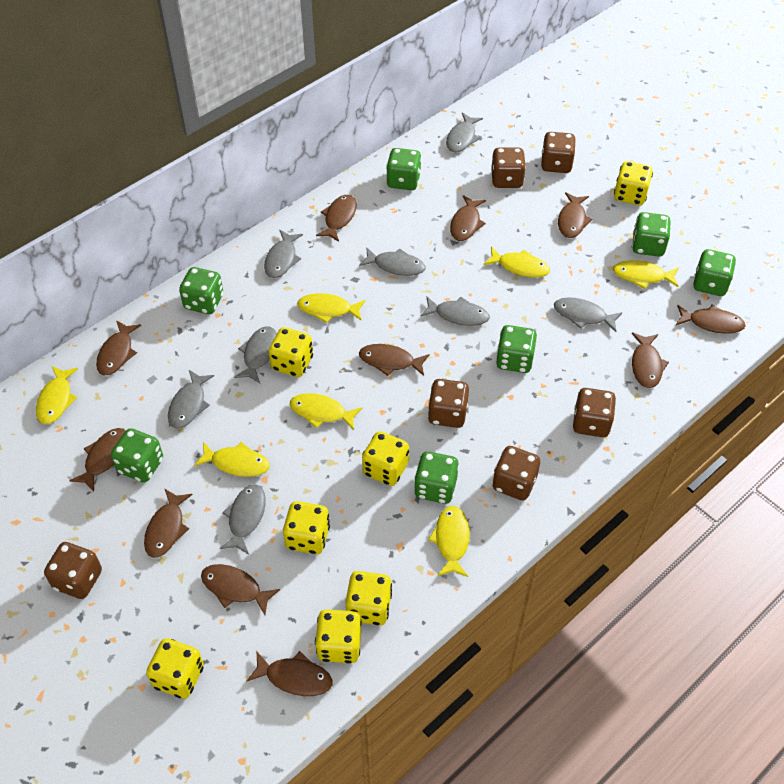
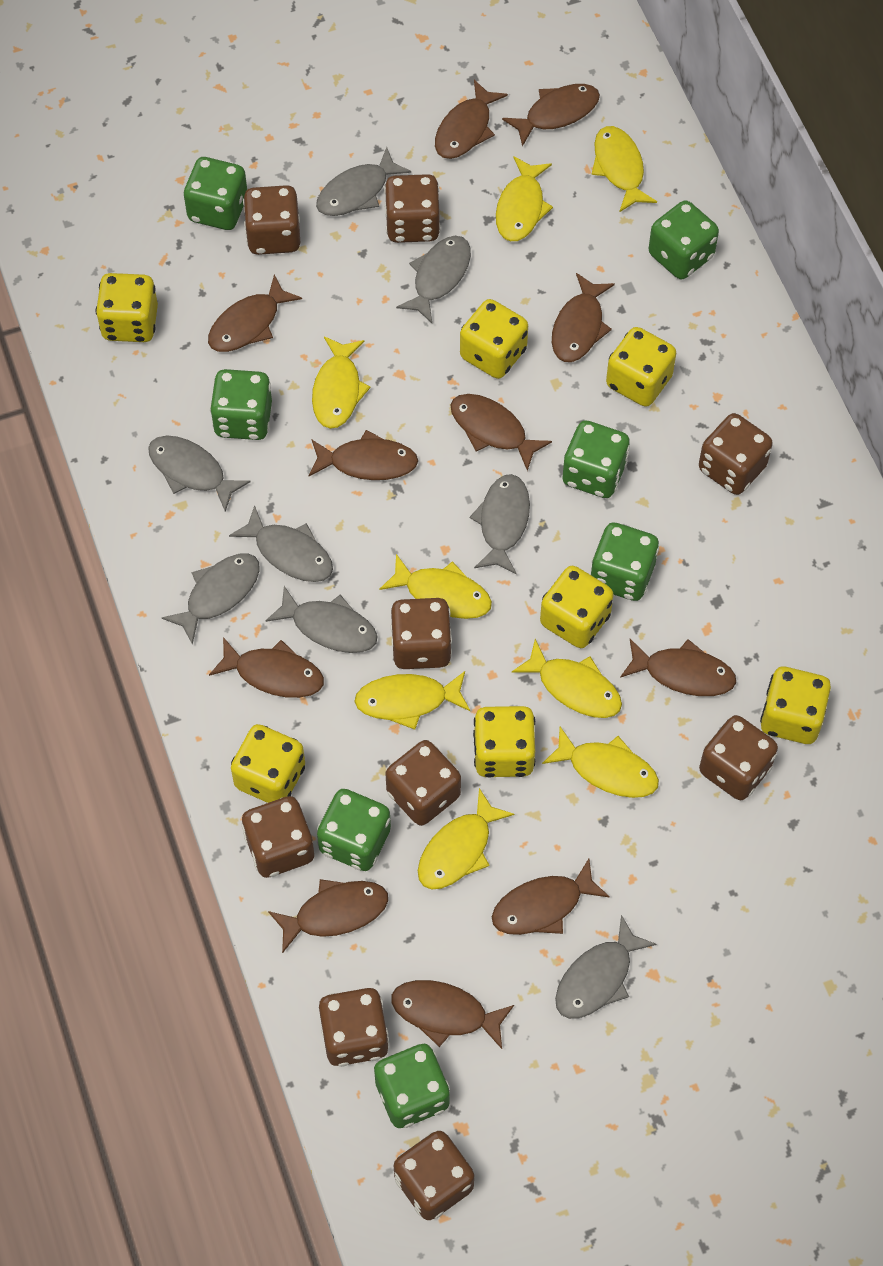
brown dice: 6 -> 9
yellow fish: 7 -> 8

